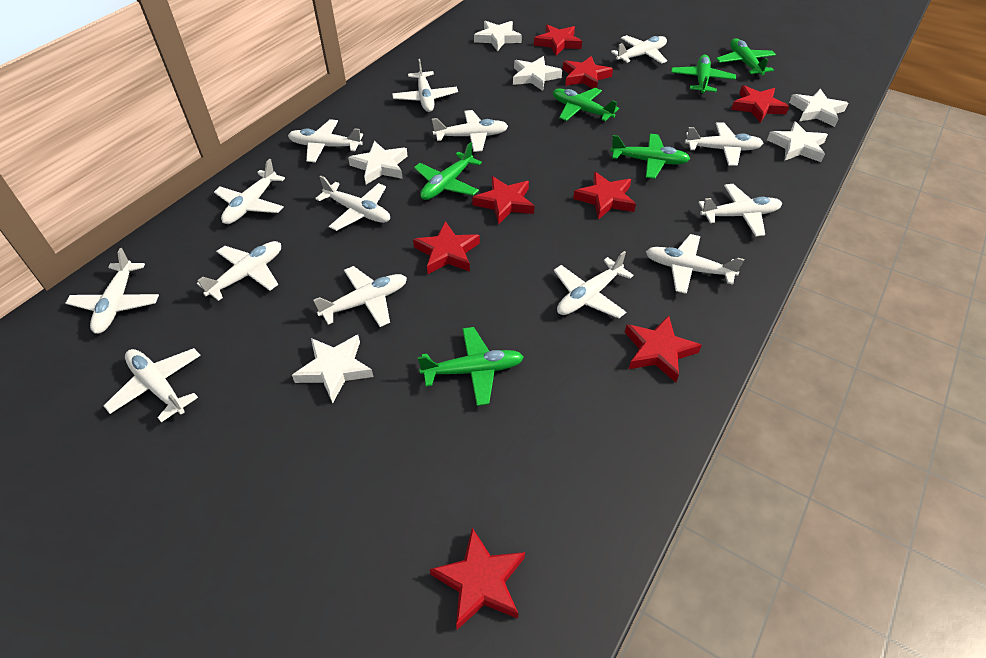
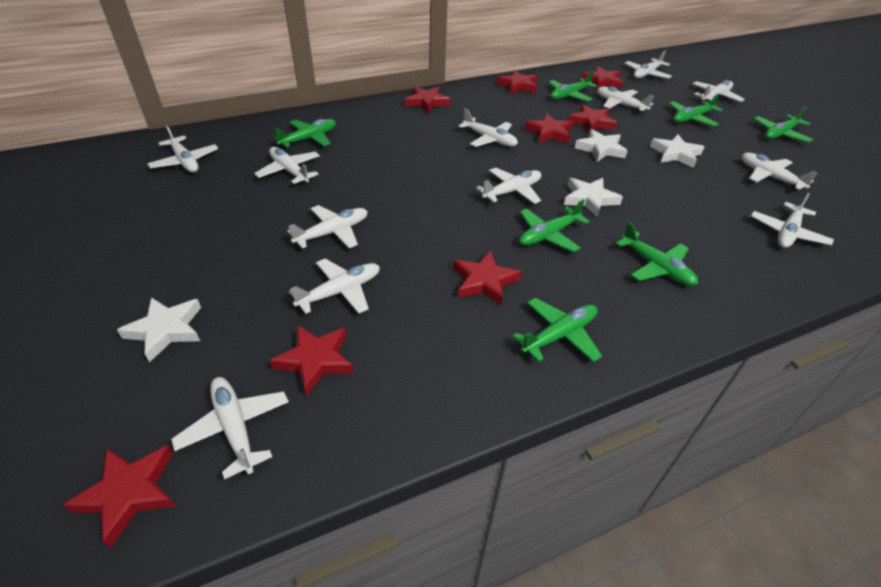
green plane: 6 -> 7
white plane: 14 -> 12
white star: 6 -> 4

